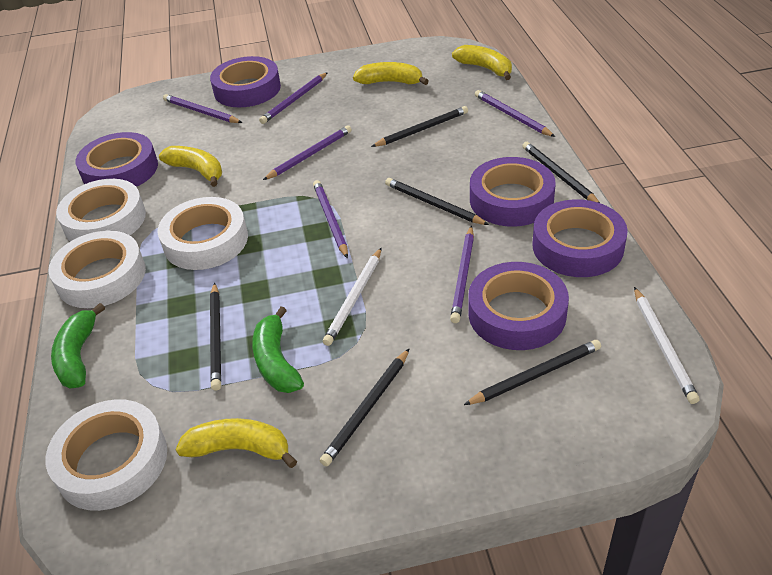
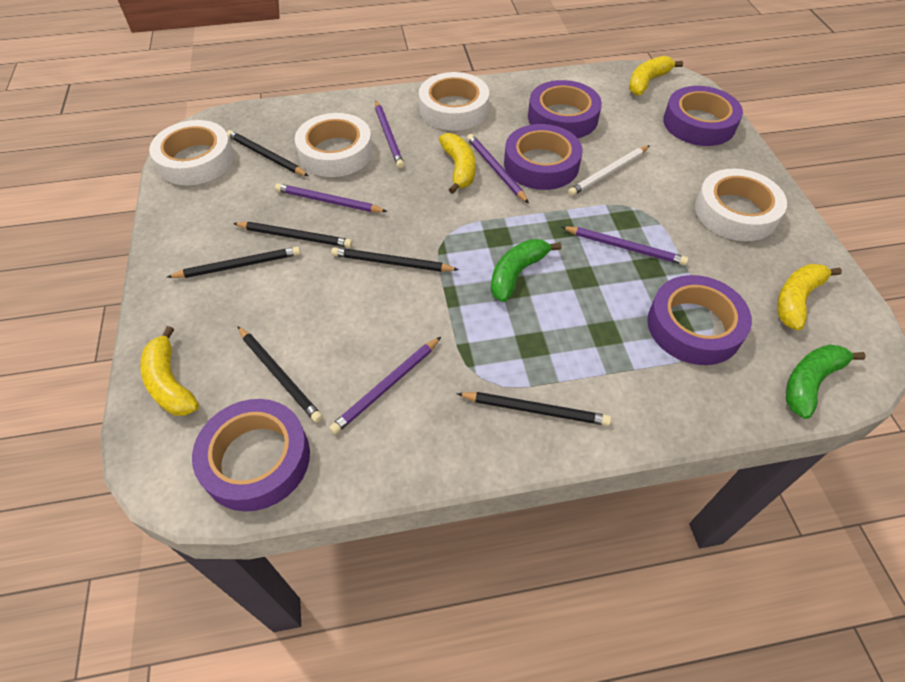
purple pencil: 6 -> 5
white pencil: 2 -> 1

